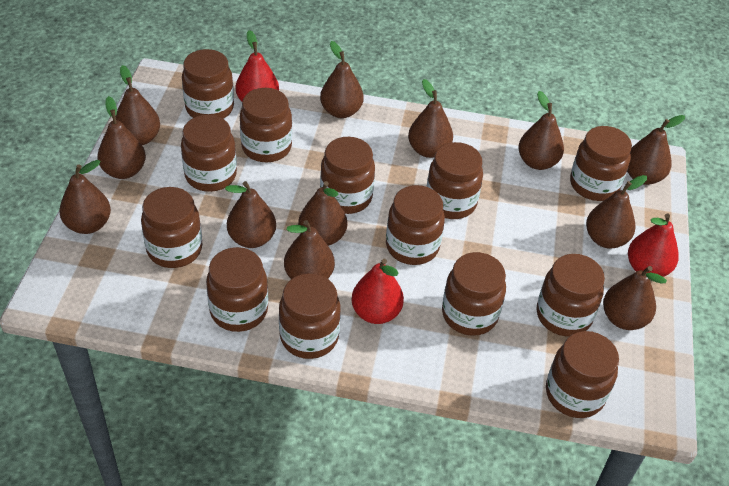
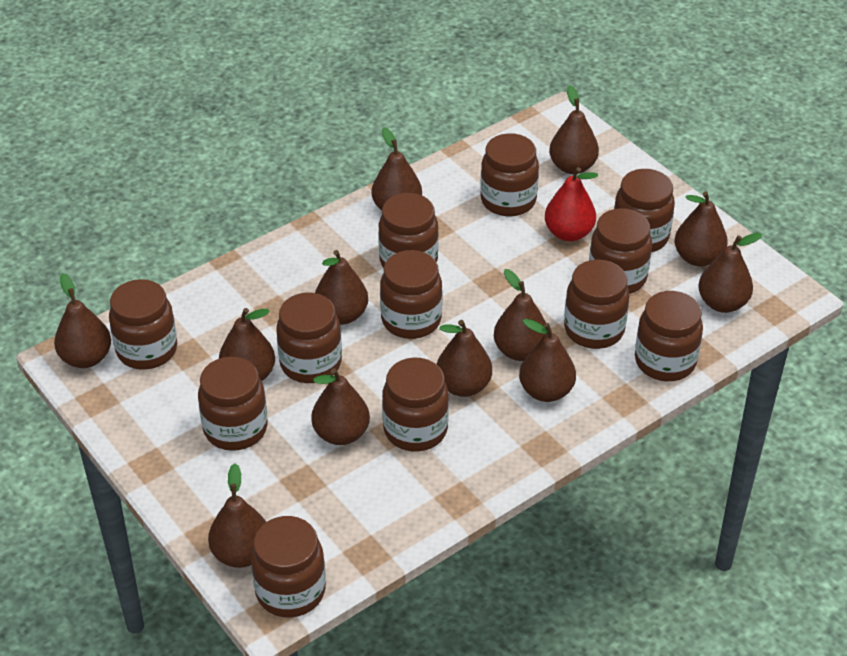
brown jar: 13 -> 12
red pear: 3 -> 1

